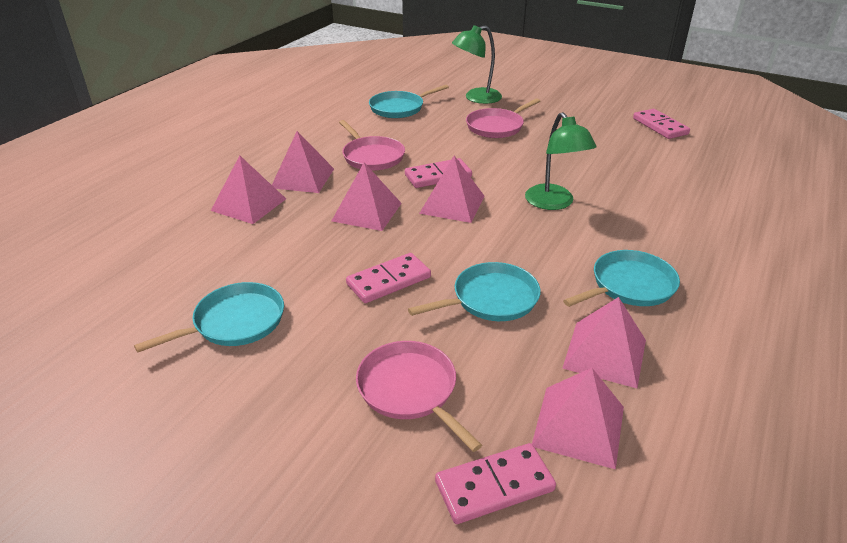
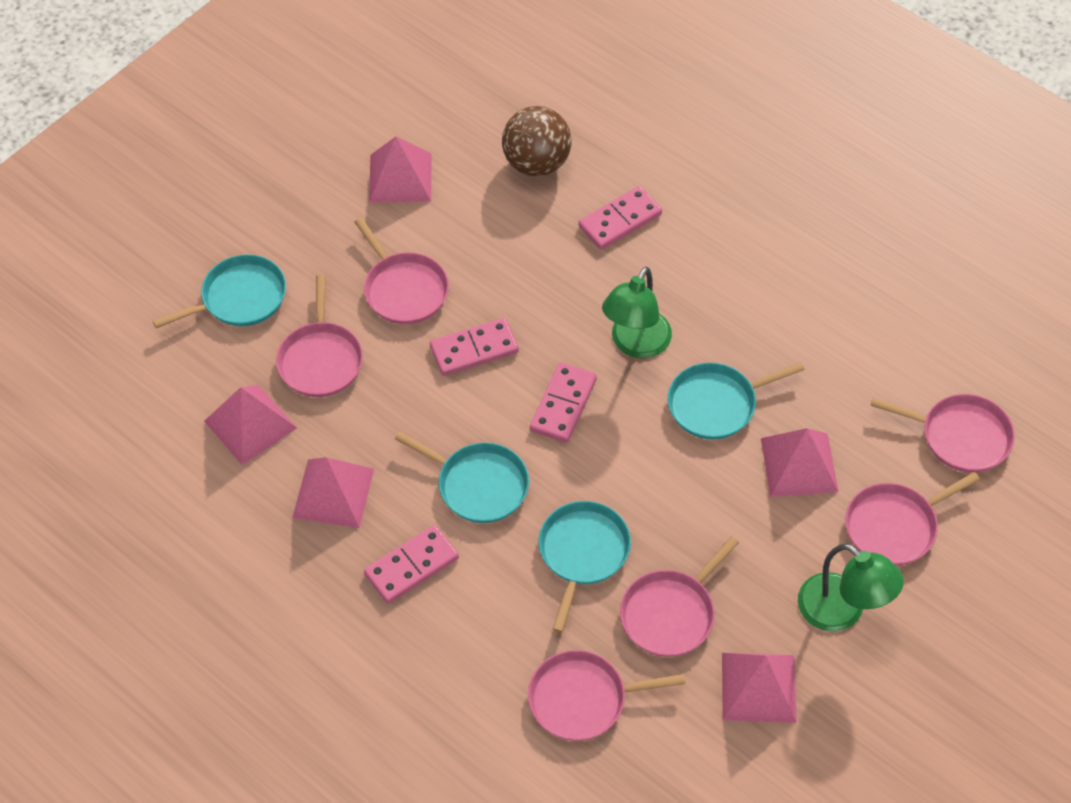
brown ball: 0 -> 1
pink pan: 3 -> 6
pink pyramid: 6 -> 5

